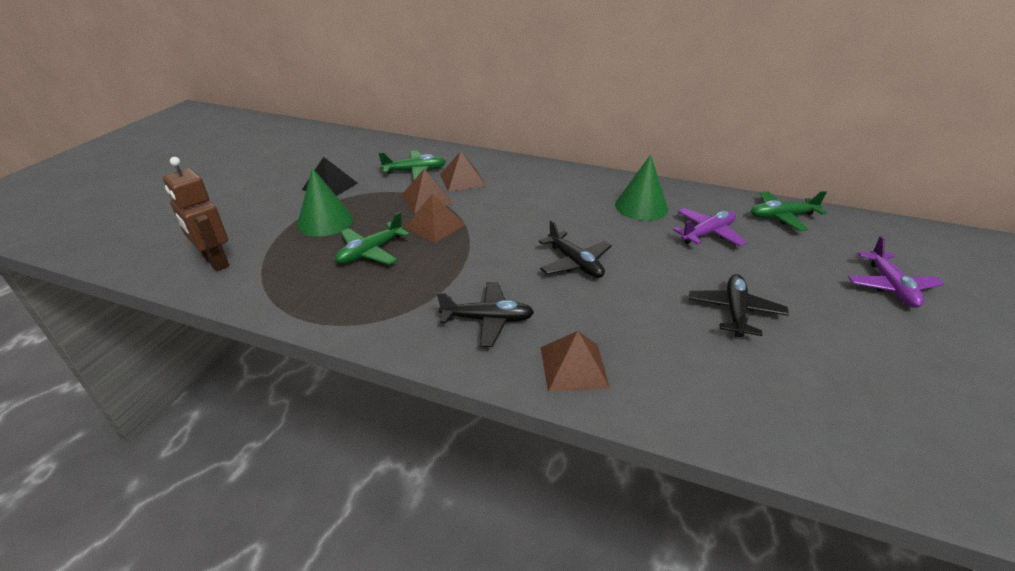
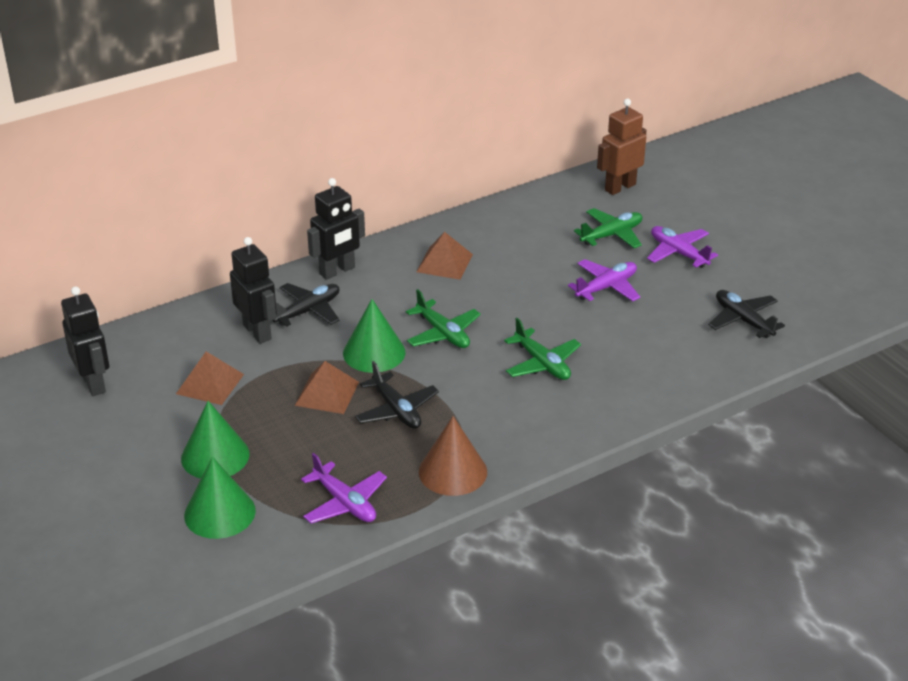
black pyramid: 1 -> 0
black robot: 0 -> 3
brown cone: 0 -> 1
brown pyramid: 4 -> 3
green cone: 2 -> 3
purple plane: 2 -> 3

